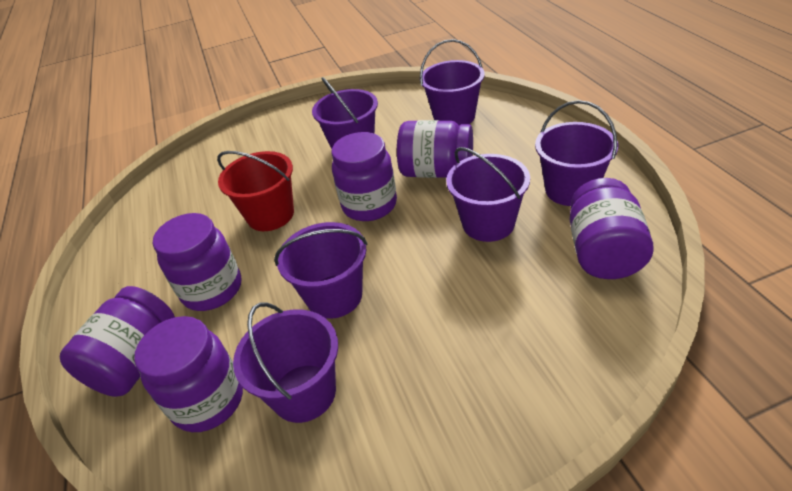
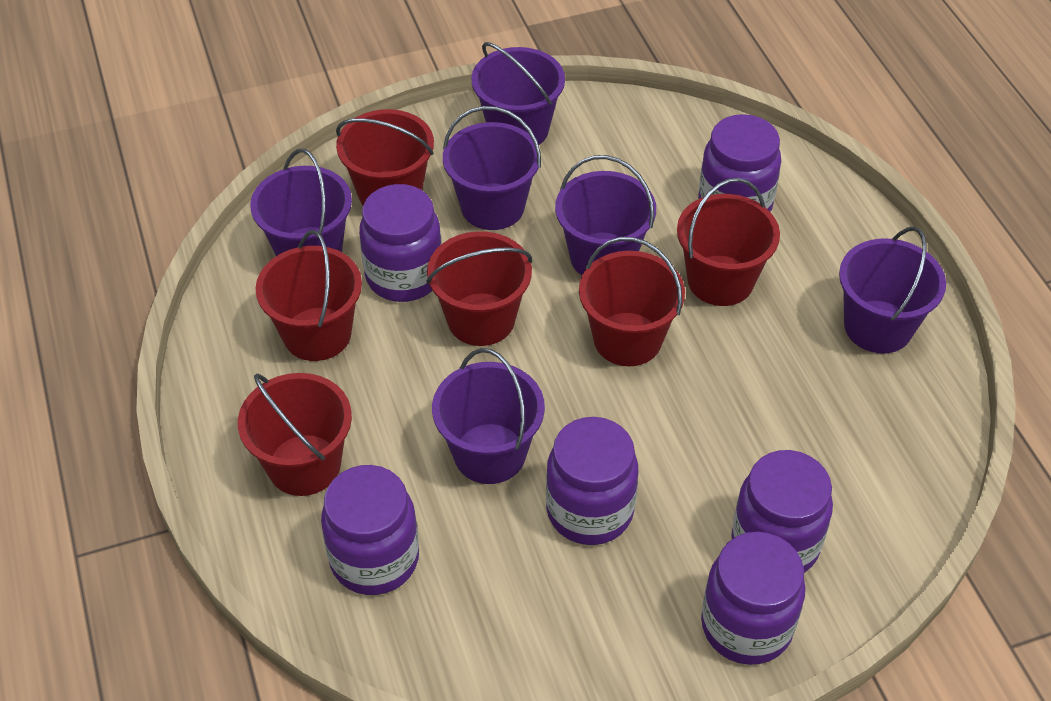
red bucket: 1 -> 6

